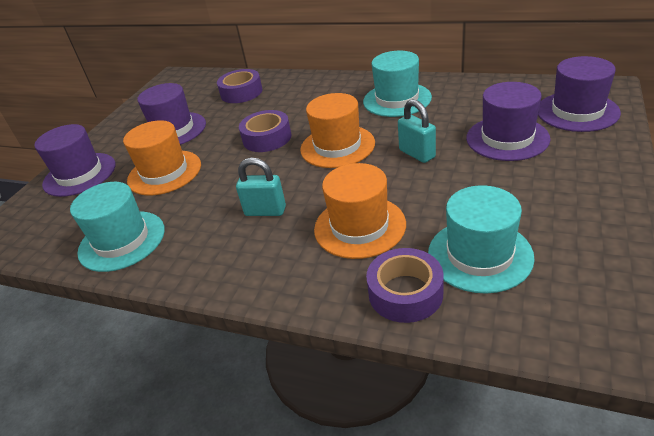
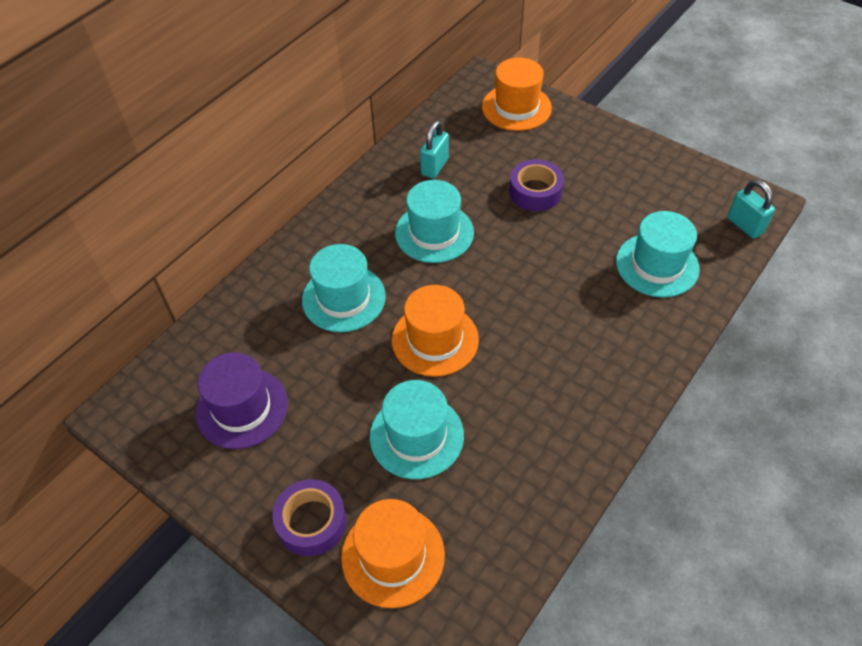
purple hat: 4 -> 1
purple tape: 3 -> 2
turquoise hat: 3 -> 4

